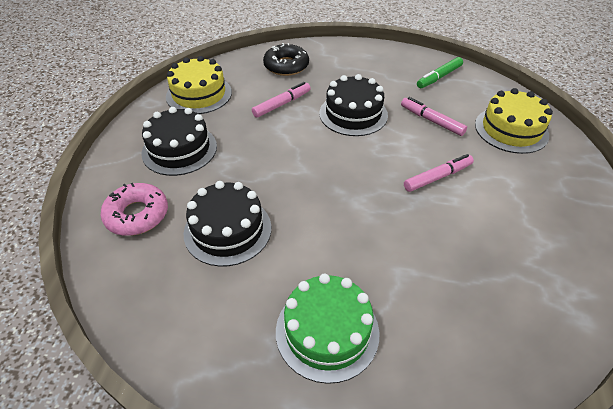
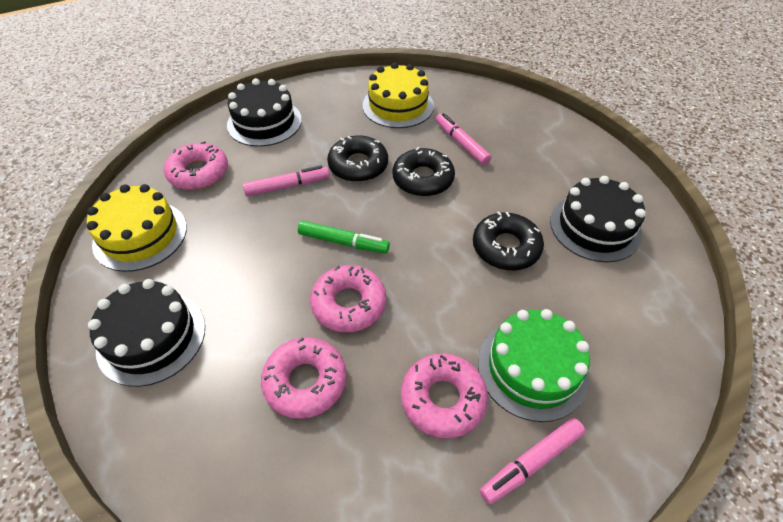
black donut: 1 -> 3
pink donut: 1 -> 4

